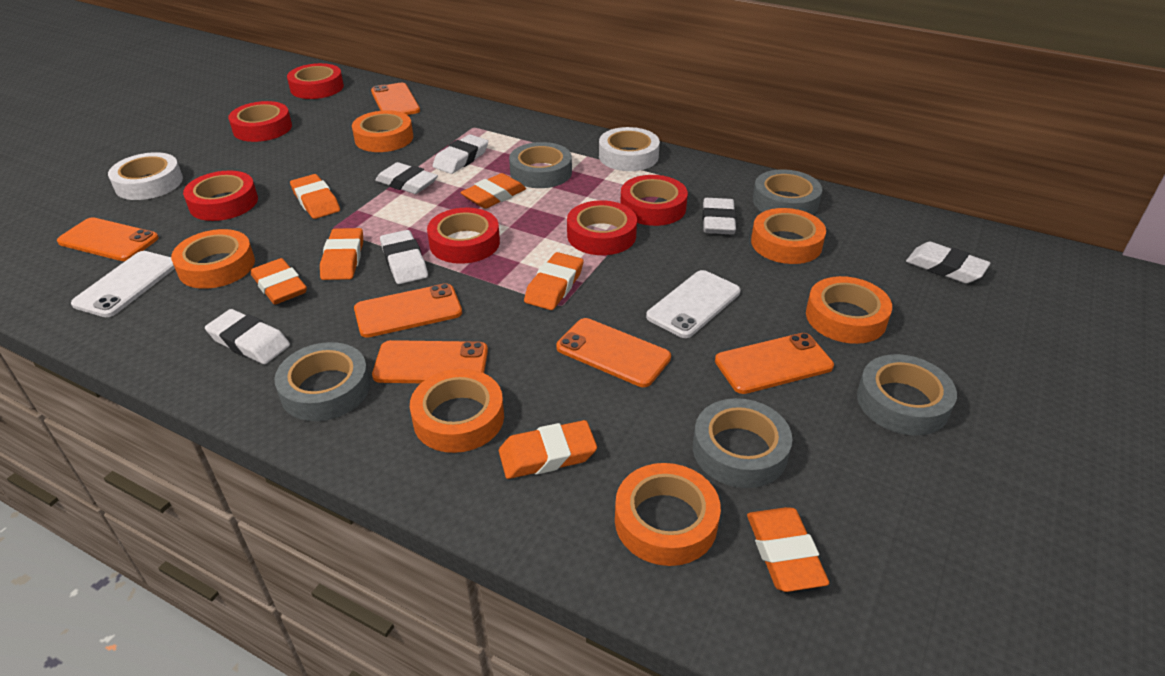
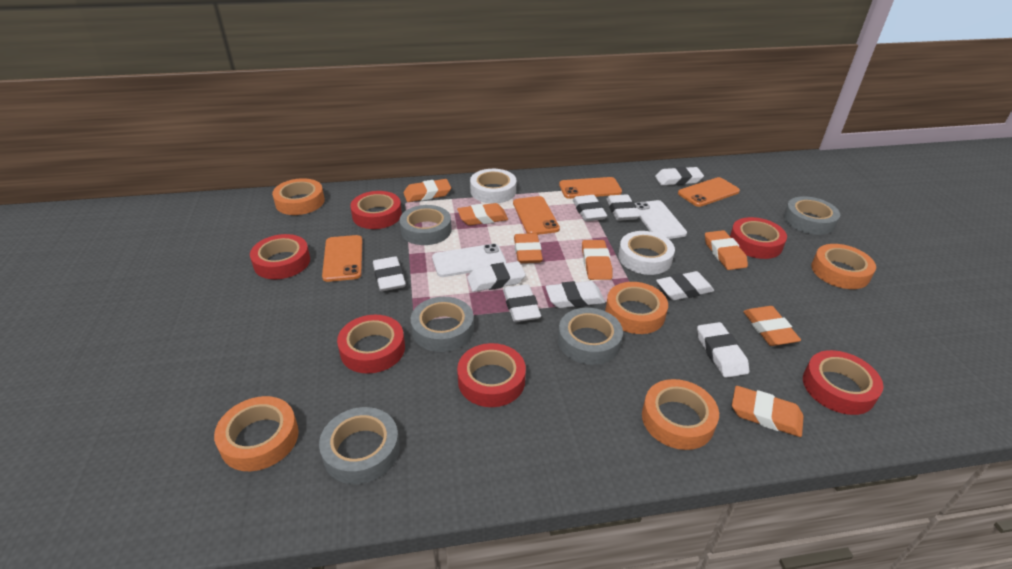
orange phone: 6 -> 4
orange tape: 6 -> 5
white eraser: 6 -> 9

